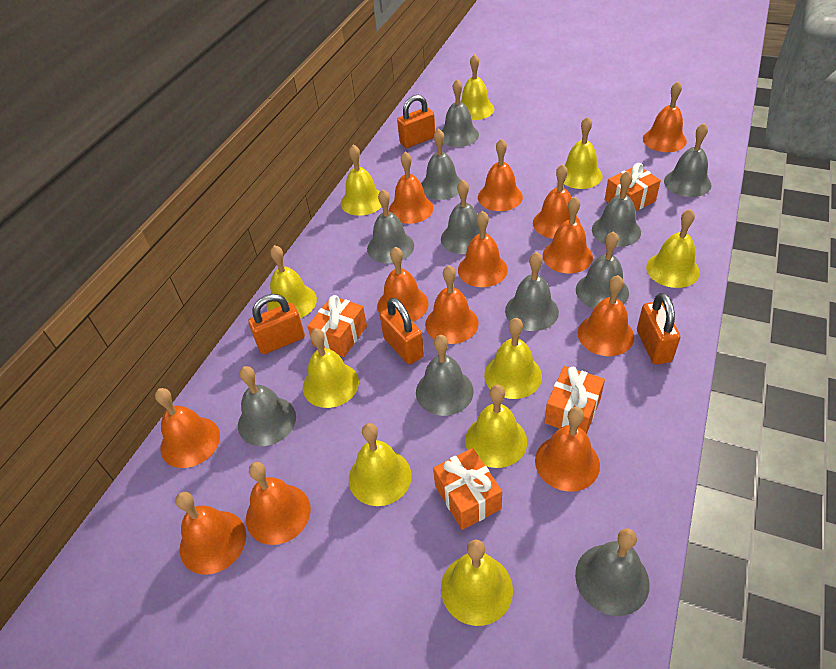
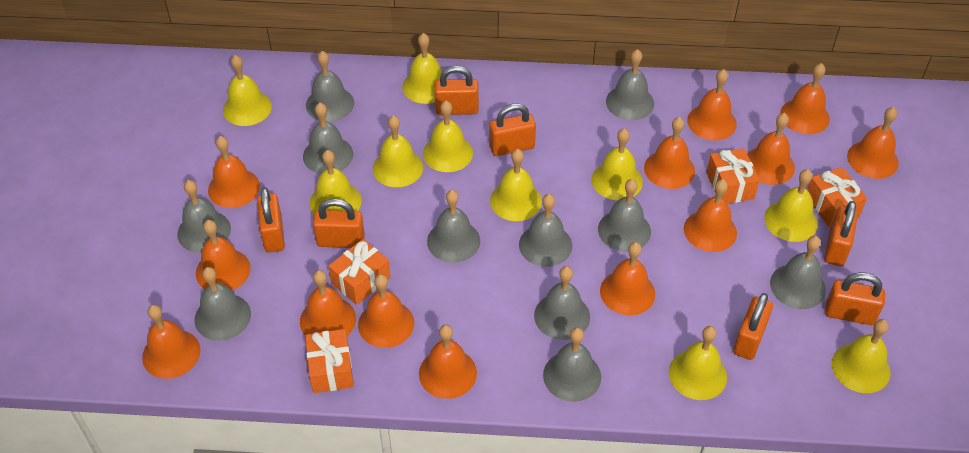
orange padlock: 4 -> 7

